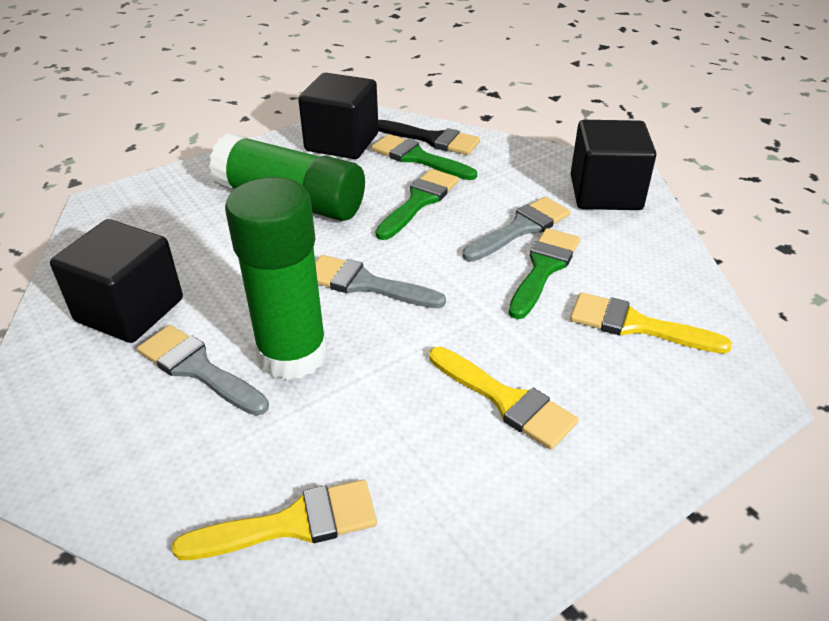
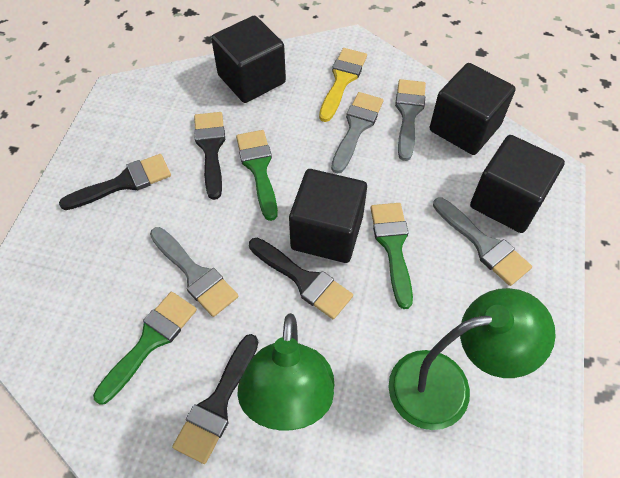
black brush: 1 -> 4
black cube: 3 -> 4
green glue stick: 2 -> 0
green lamp: 0 -> 2
grey brush: 3 -> 4
yellow brush: 3 -> 1

